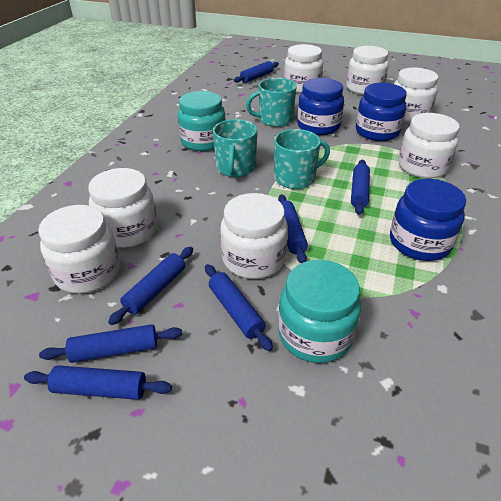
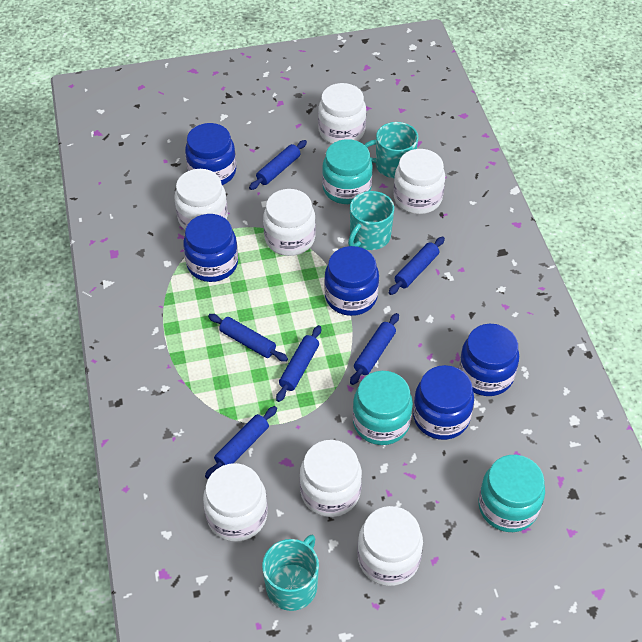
blue jar: 3 -> 5
blue rolling pin: 7 -> 6
turquoise jar: 2 -> 3

